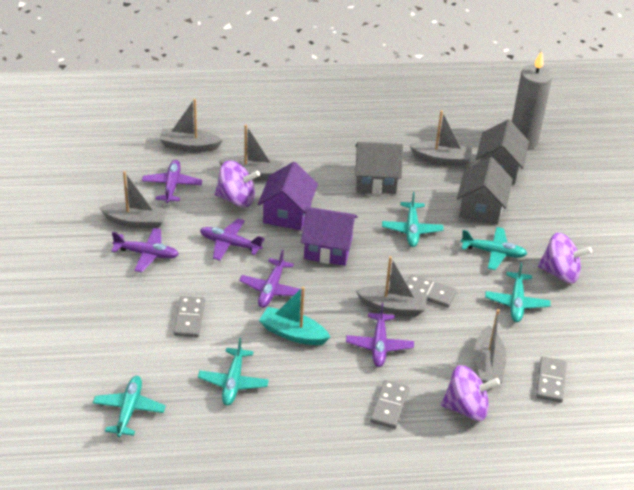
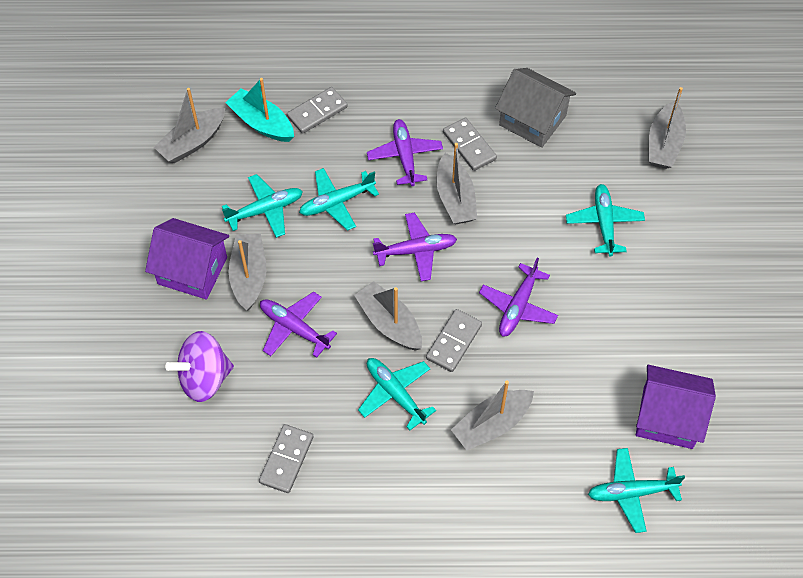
grey candle: 1 -> 0
grey house: 3 -> 1
purple plane: 5 -> 4
purple spinning top: 3 -> 1

